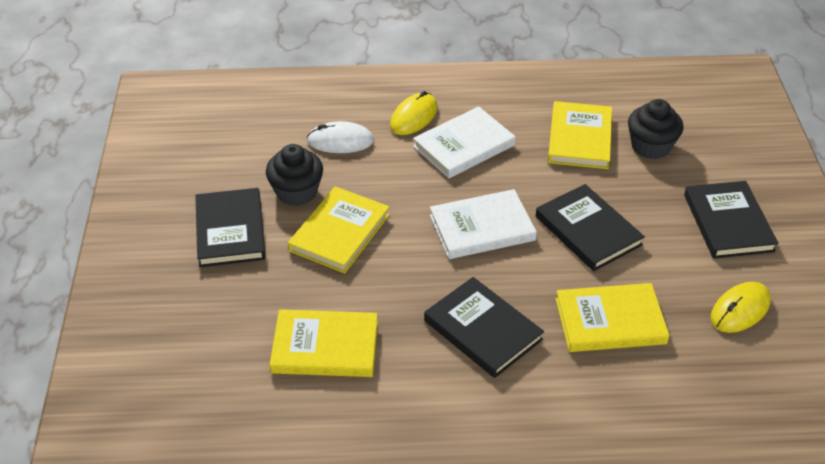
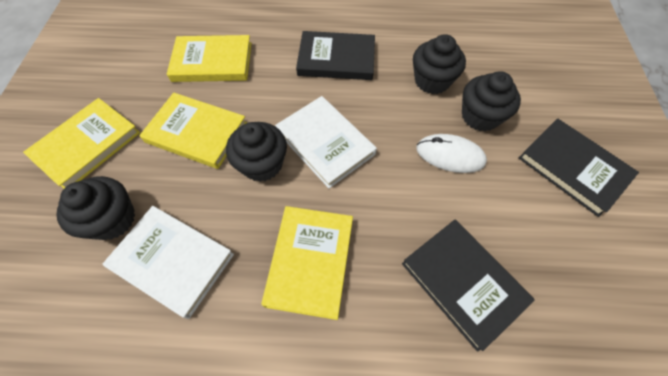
black book: 4 -> 3
black cupcake: 2 -> 4
yellow mouse: 2 -> 0

